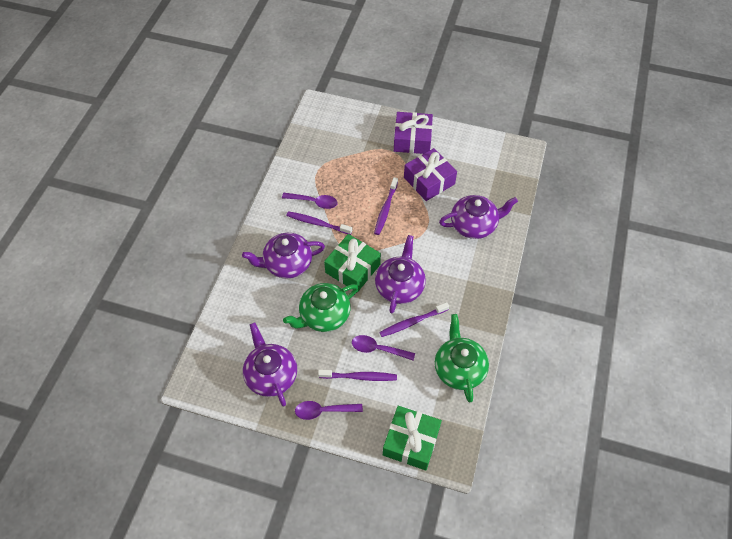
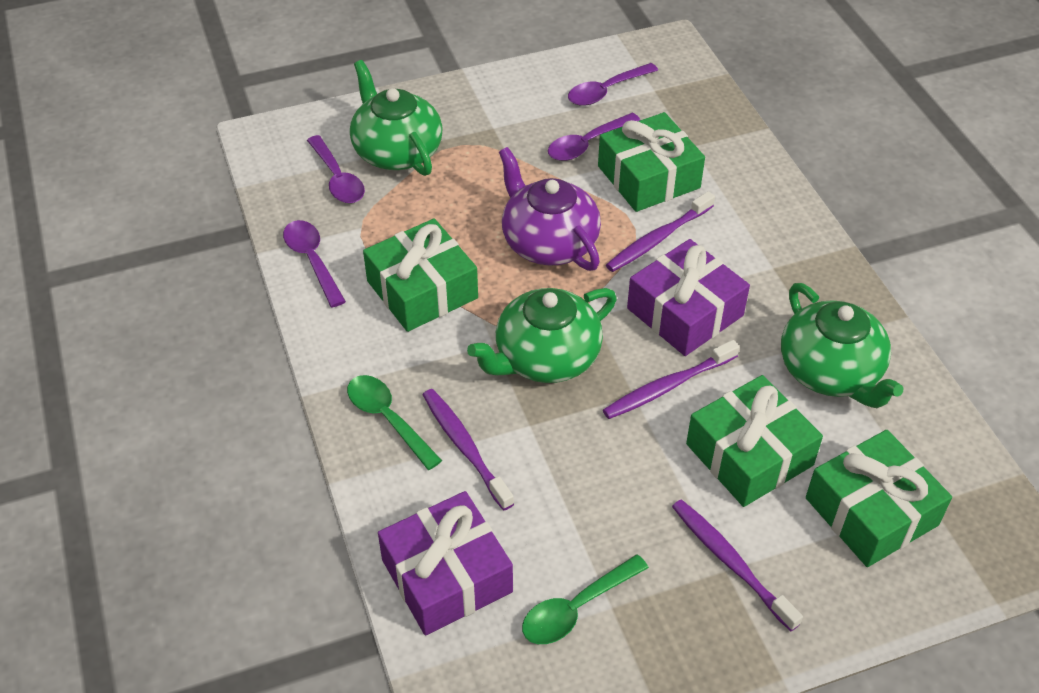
green gift: 2 -> 4
green spoon: 0 -> 2
green teapot: 2 -> 3
purple spoon: 3 -> 4
purple teapot: 4 -> 1

